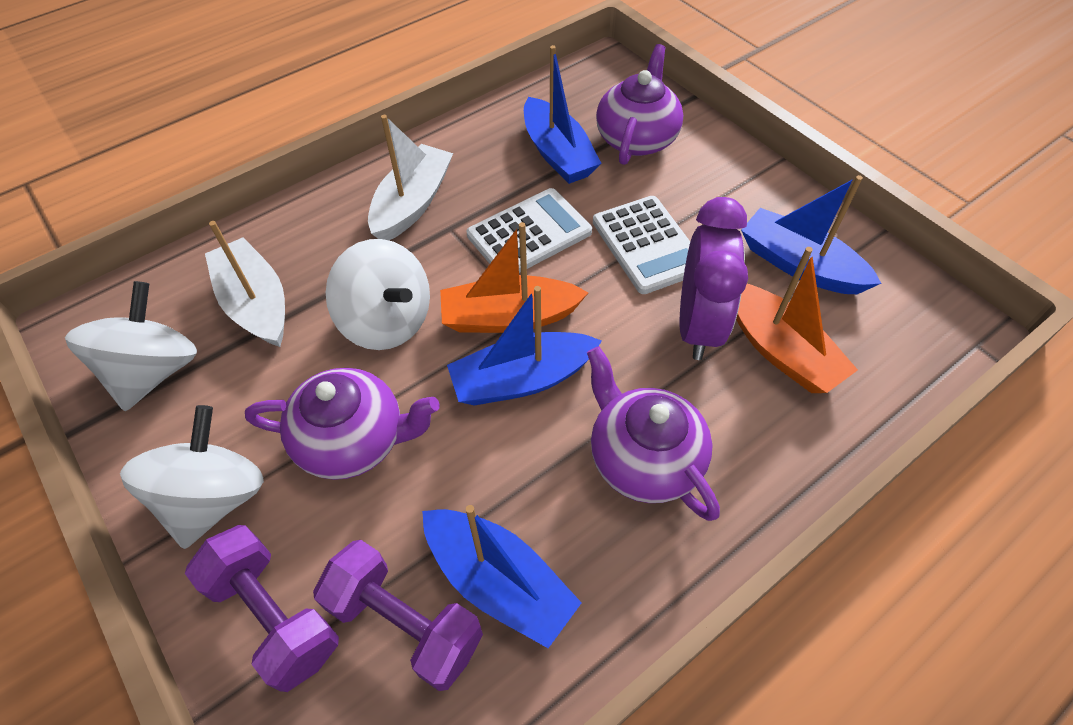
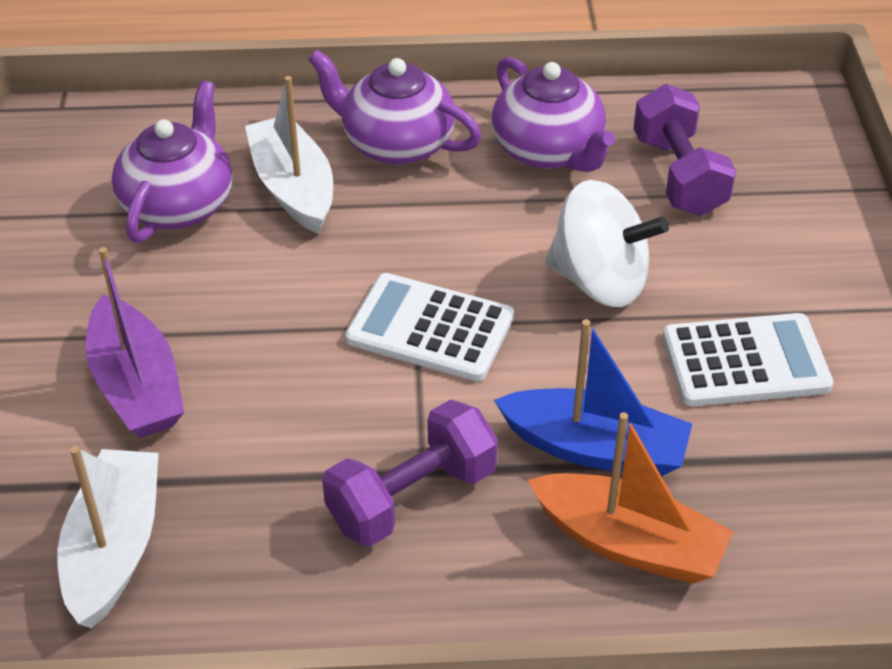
blue boat: 4 -> 1
orange boat: 2 -> 1
purple boat: 0 -> 1
purple clock: 1 -> 0
white spinning top: 3 -> 1

